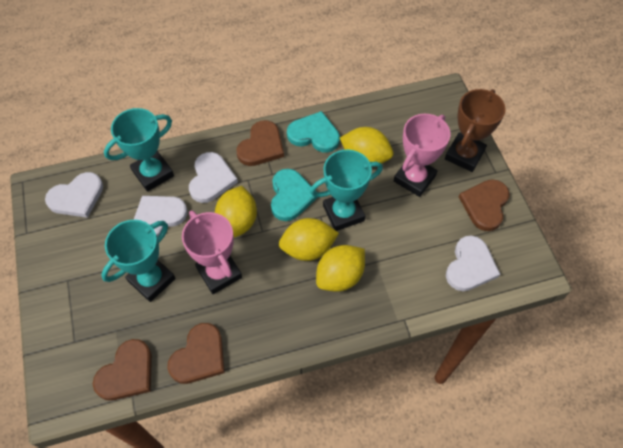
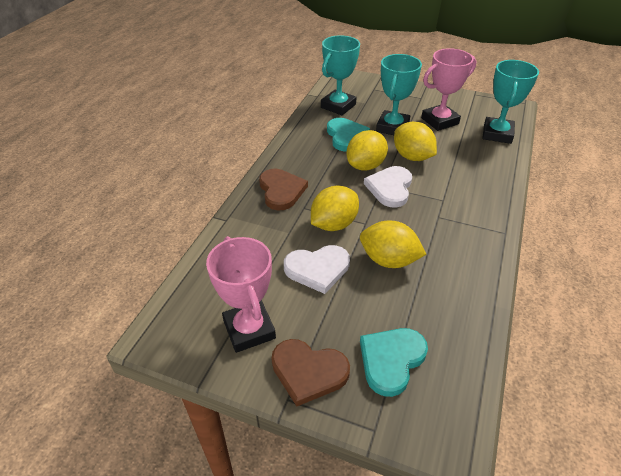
brown heart: 4 -> 2
brown trophy: 1 -> 0
white heart: 4 -> 2

